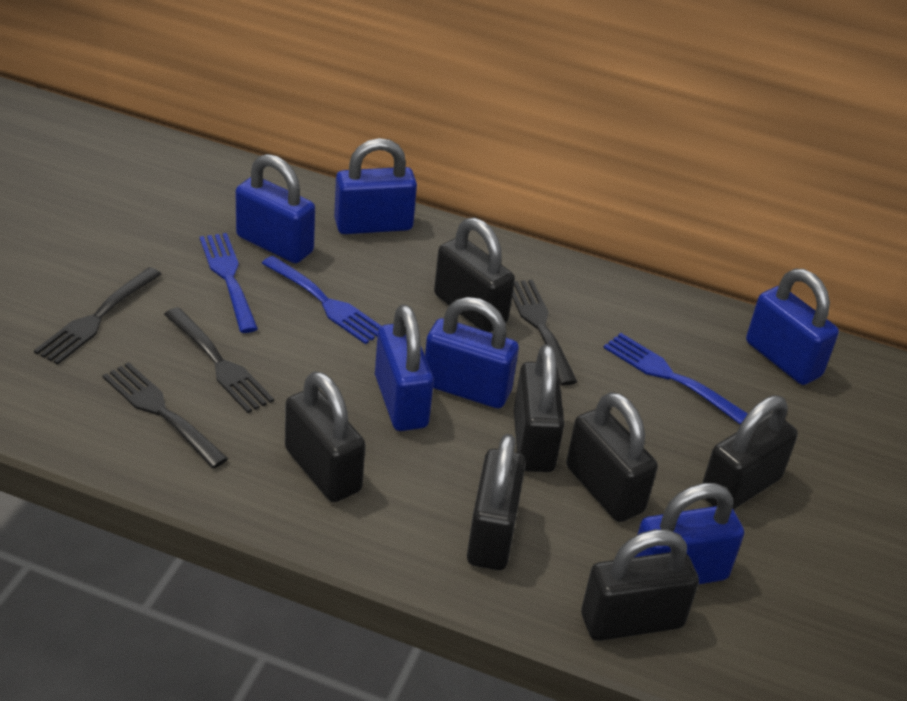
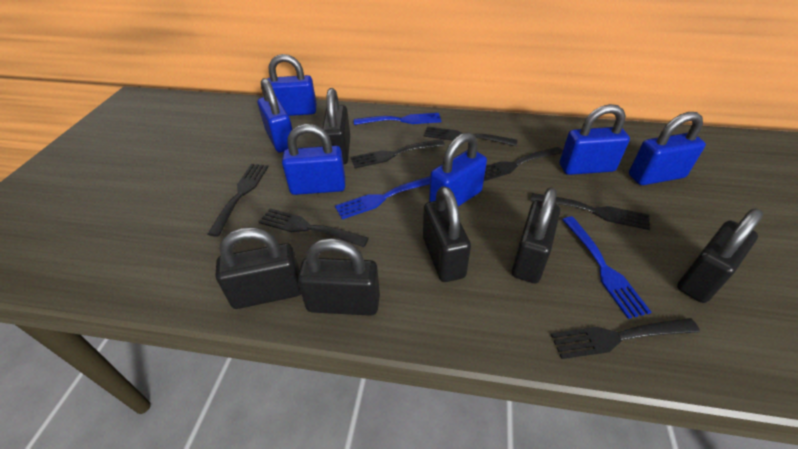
black fork: 4 -> 7
black padlock: 7 -> 6

